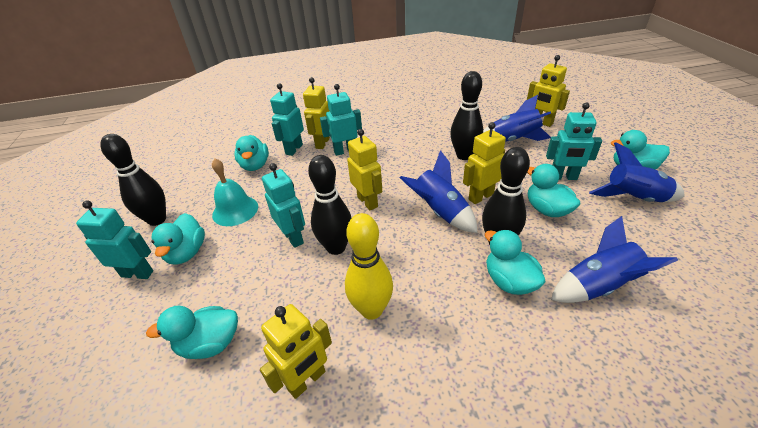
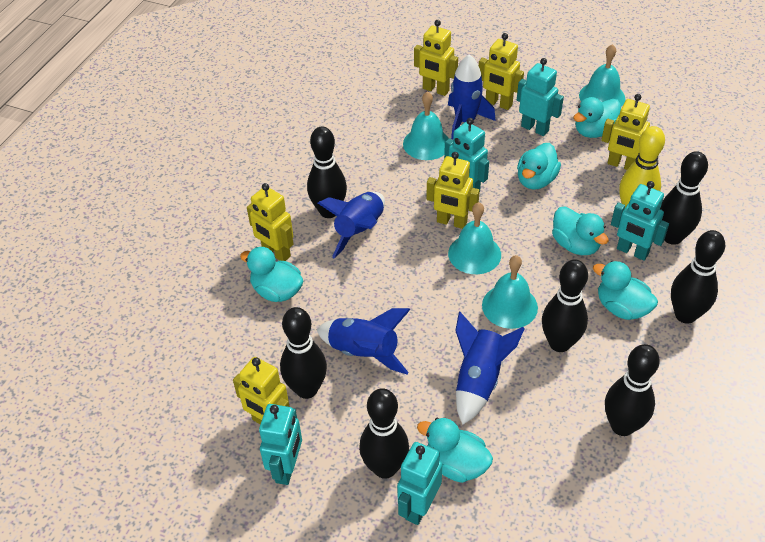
black bowling pin: 4 -> 7
turquoise bell: 1 -> 4
yellow robot: 5 -> 6

